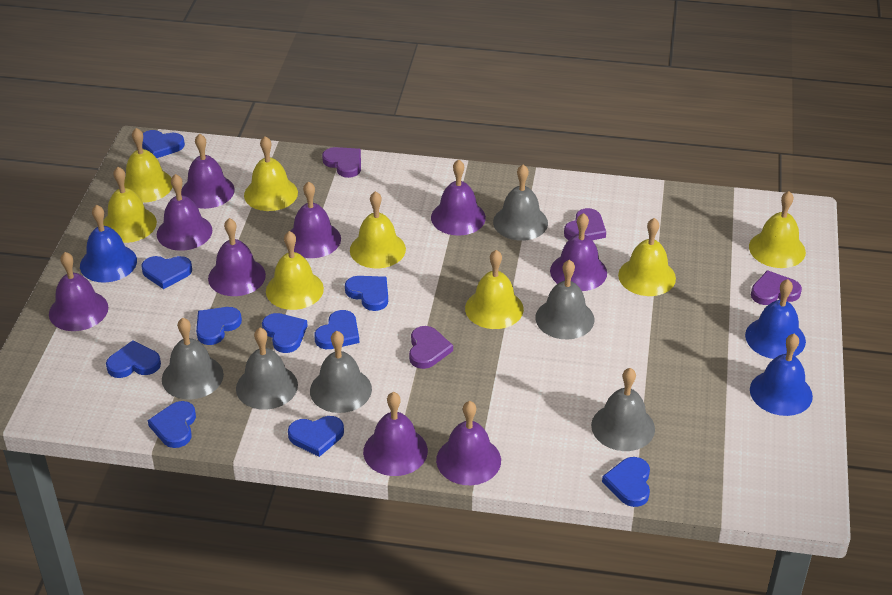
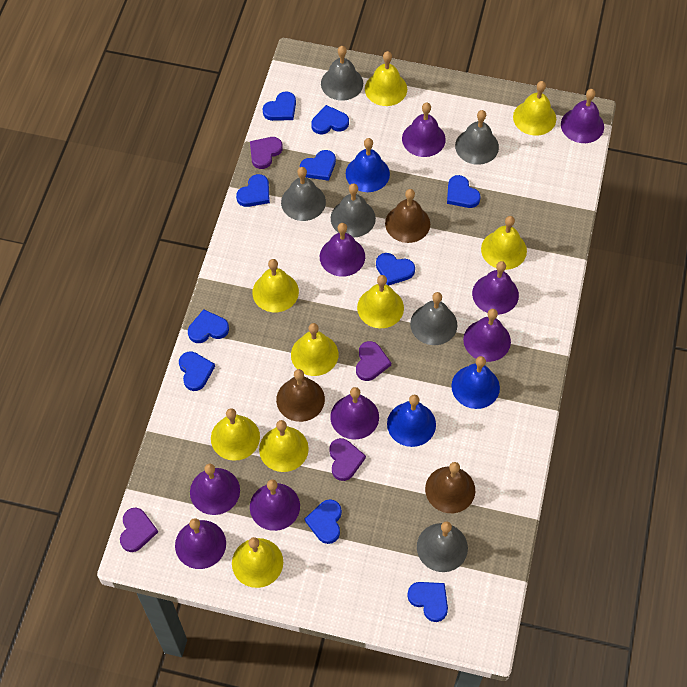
brown bell: 0 -> 3
yellow bell: 8 -> 9

